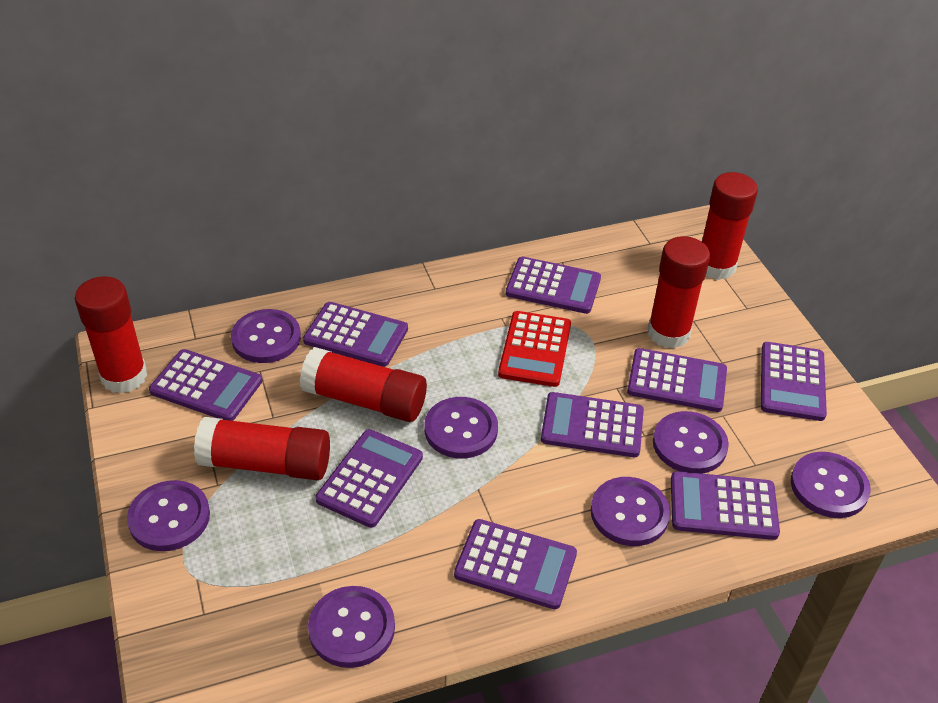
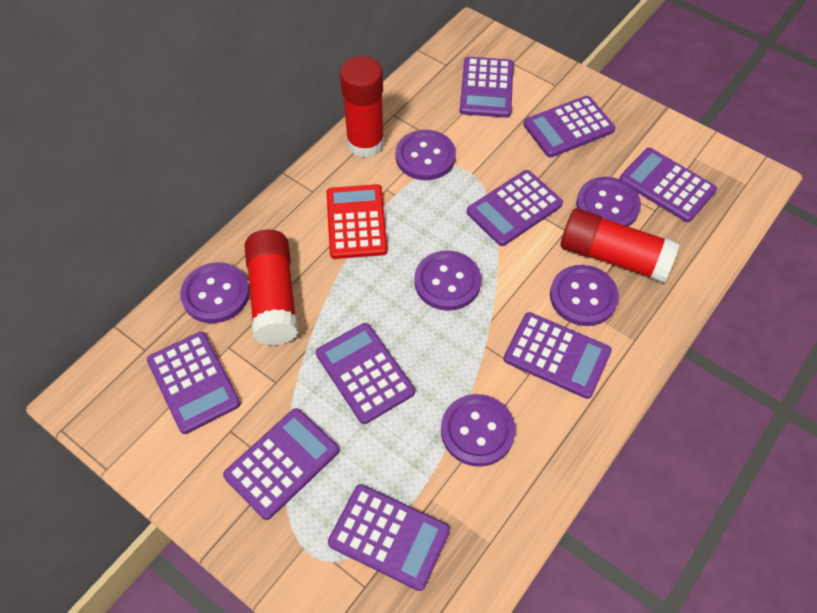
purple button: 7 -> 6
red glue stick: 5 -> 3

